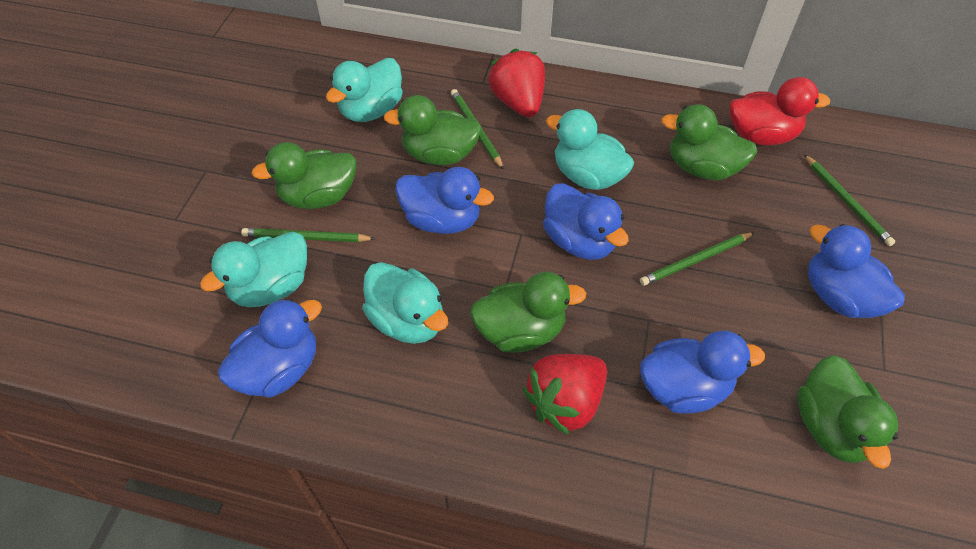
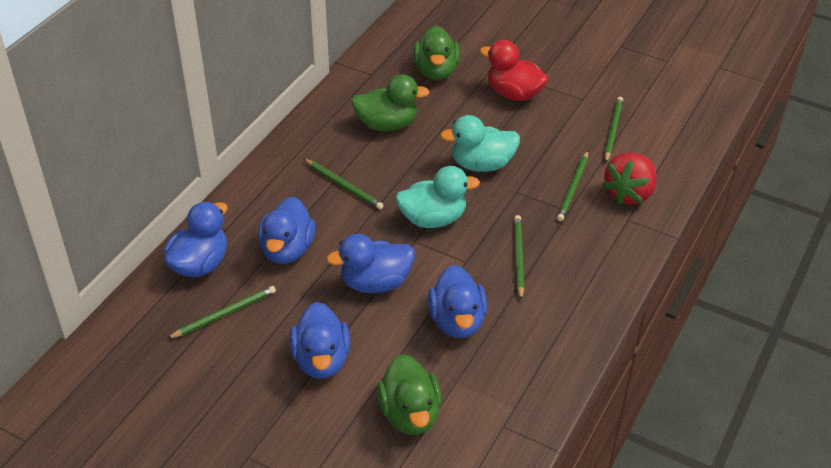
green duck: 5 -> 3
green pencil: 4 -> 5
red strawberry: 2 -> 1
turquoise duck: 4 -> 2

